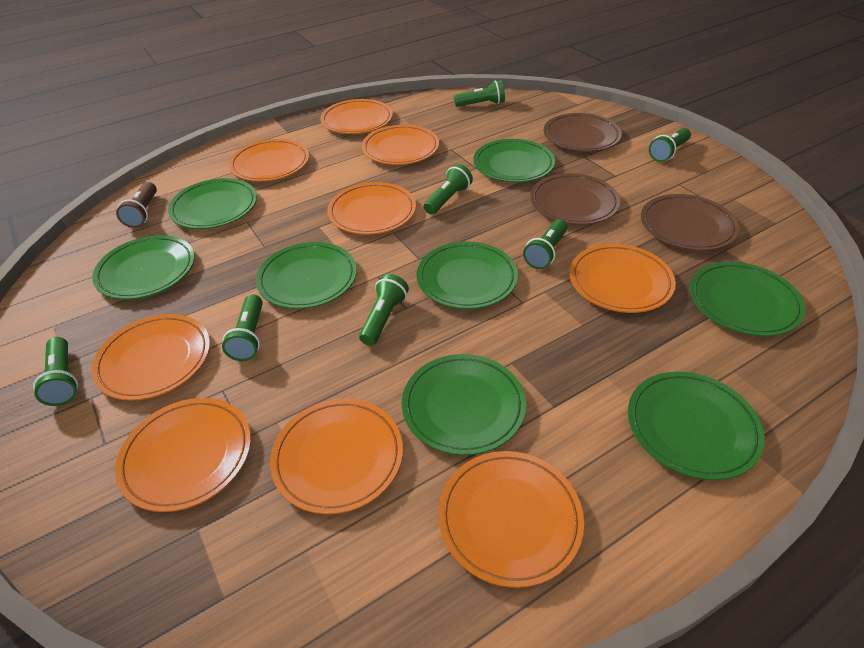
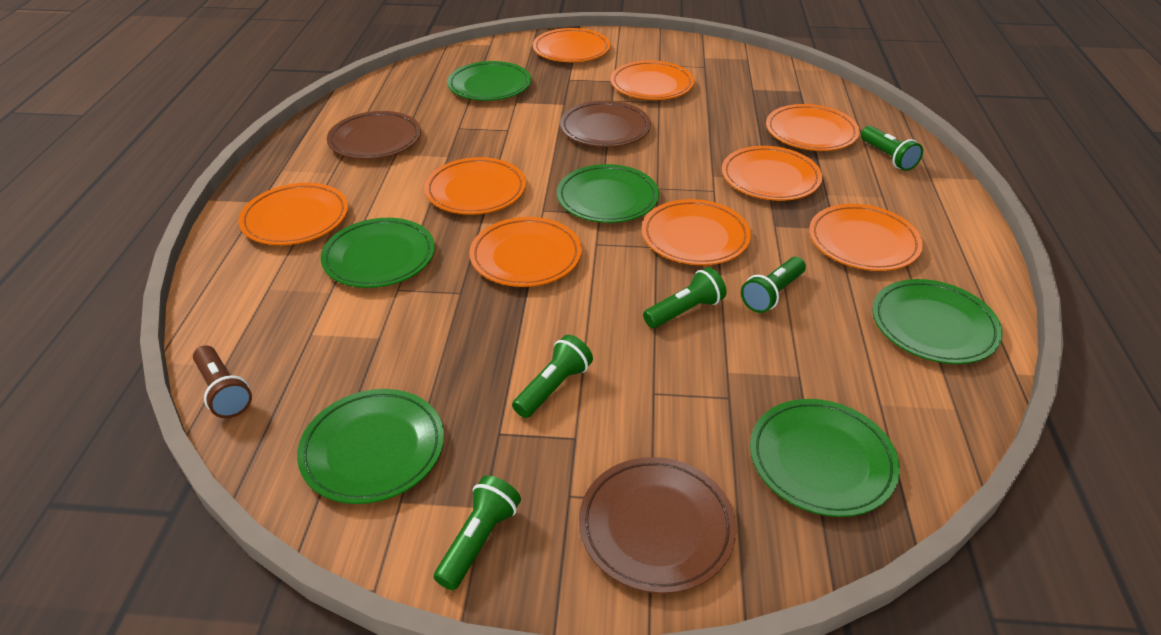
green flashlight: 7 -> 5
green plate: 8 -> 6

